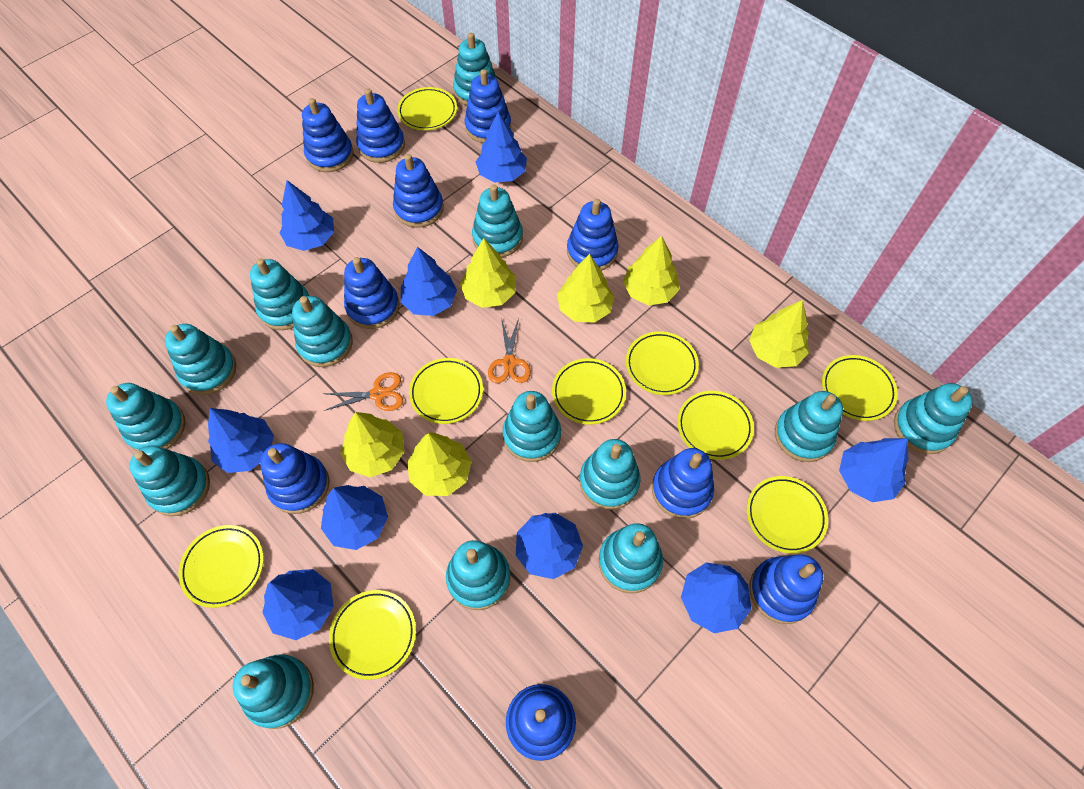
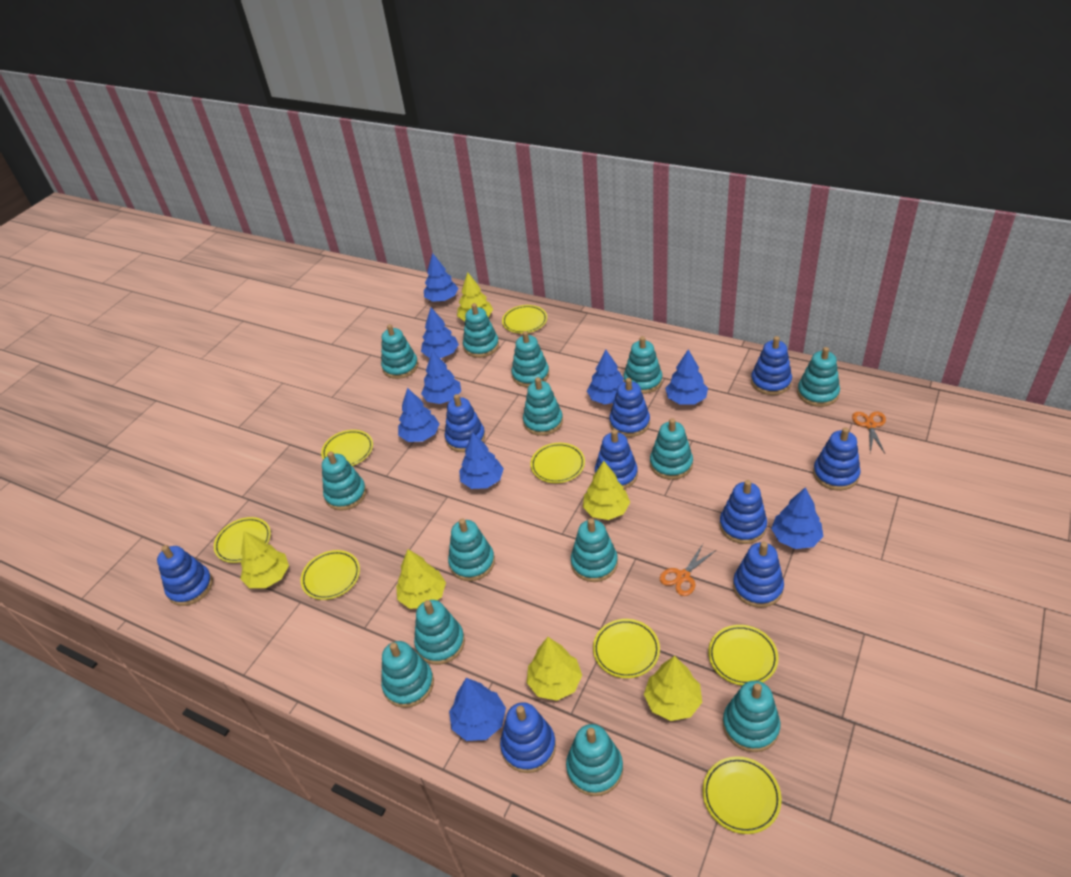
blue stacking toy: 10 -> 9
yellow plate: 9 -> 8

